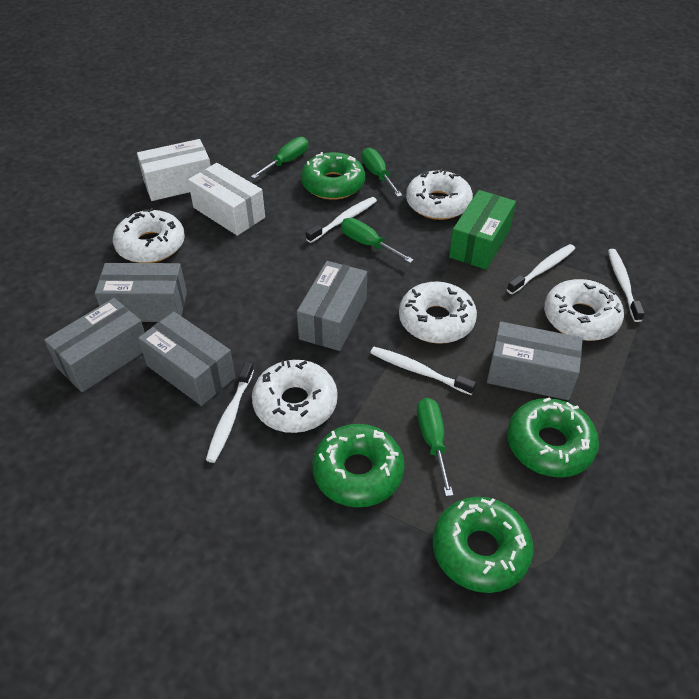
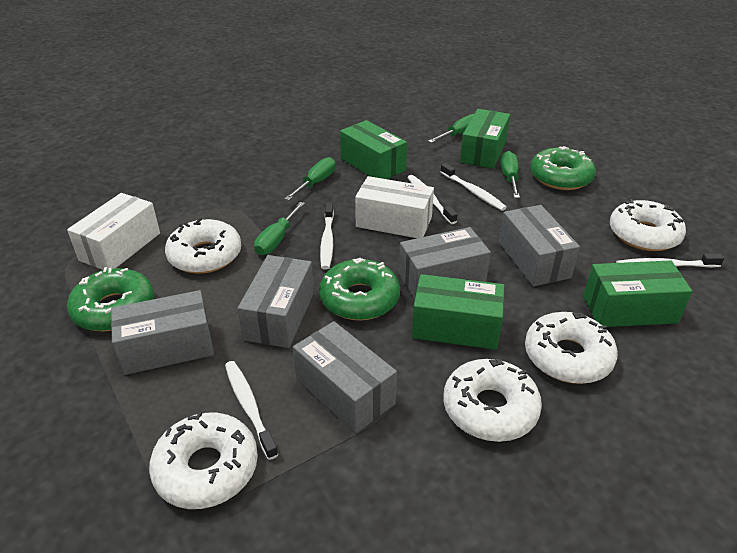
green box: 1 -> 4
green donut: 4 -> 3

